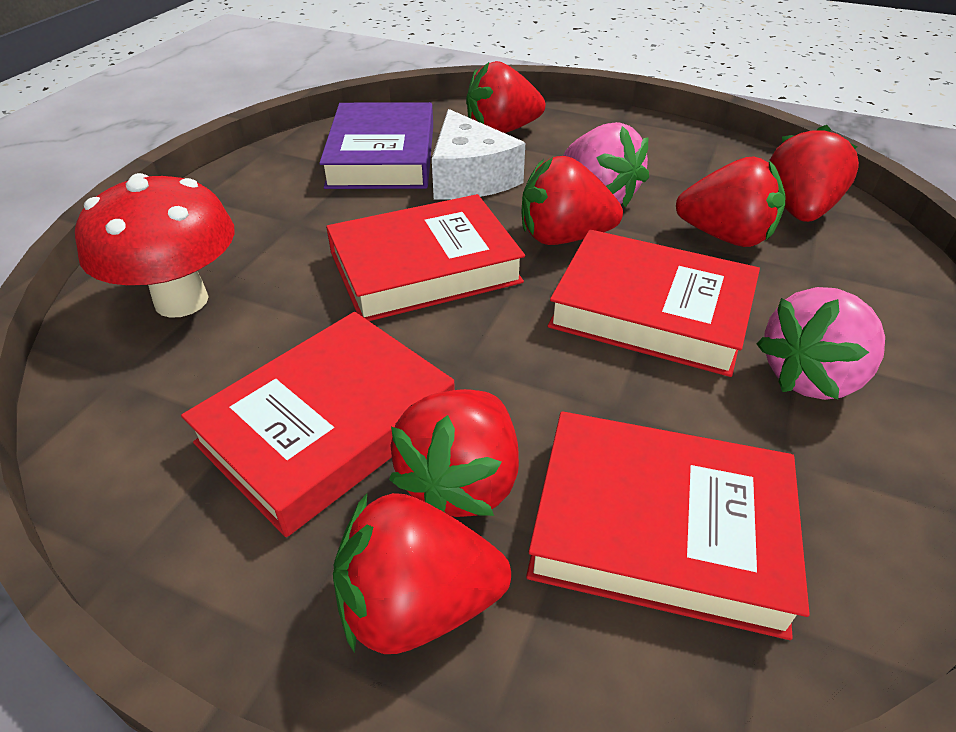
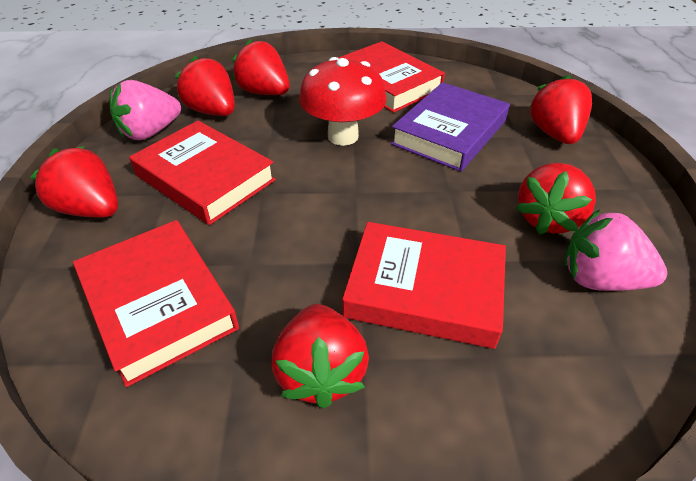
white cheese: 1 -> 0

